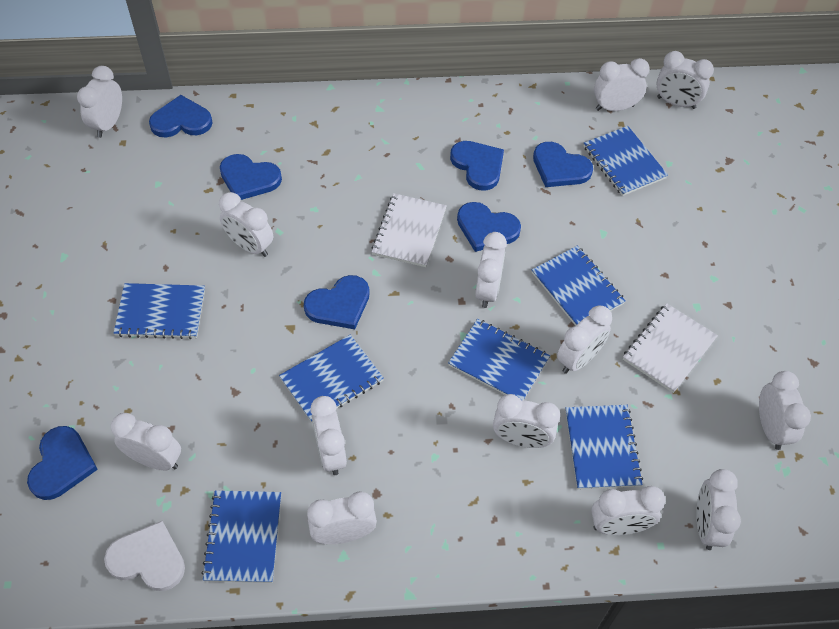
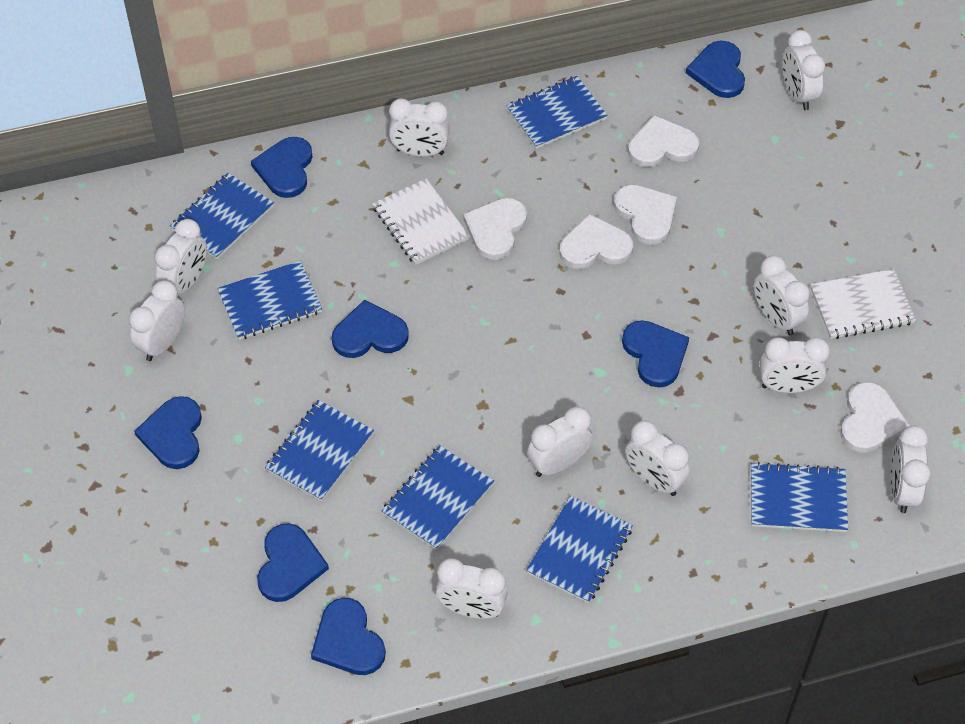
white clock: 13 -> 10
white heart: 1 -> 5

